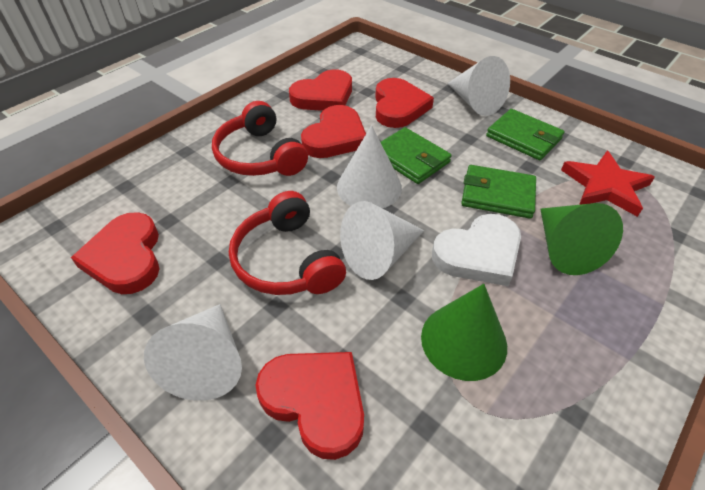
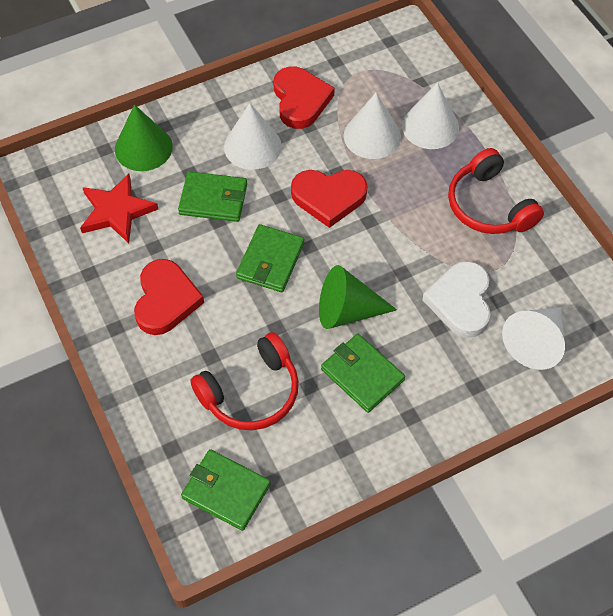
green wallet: 3 -> 4
red heart: 5 -> 3

